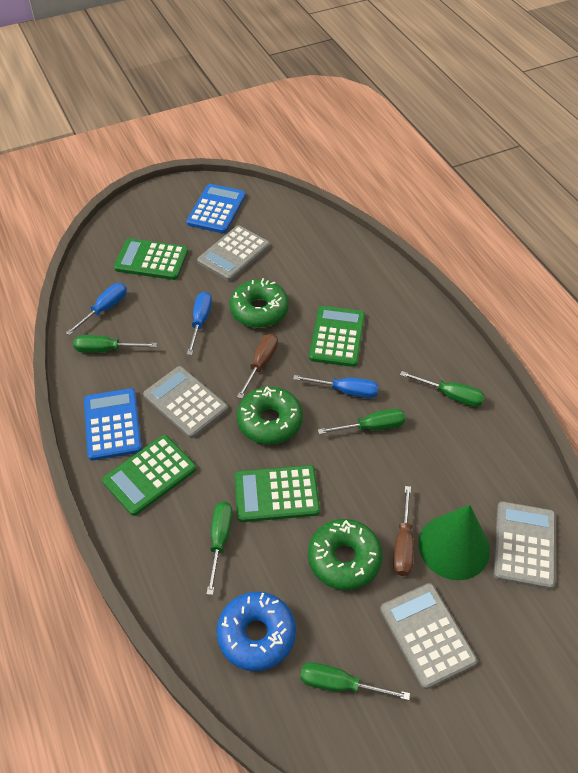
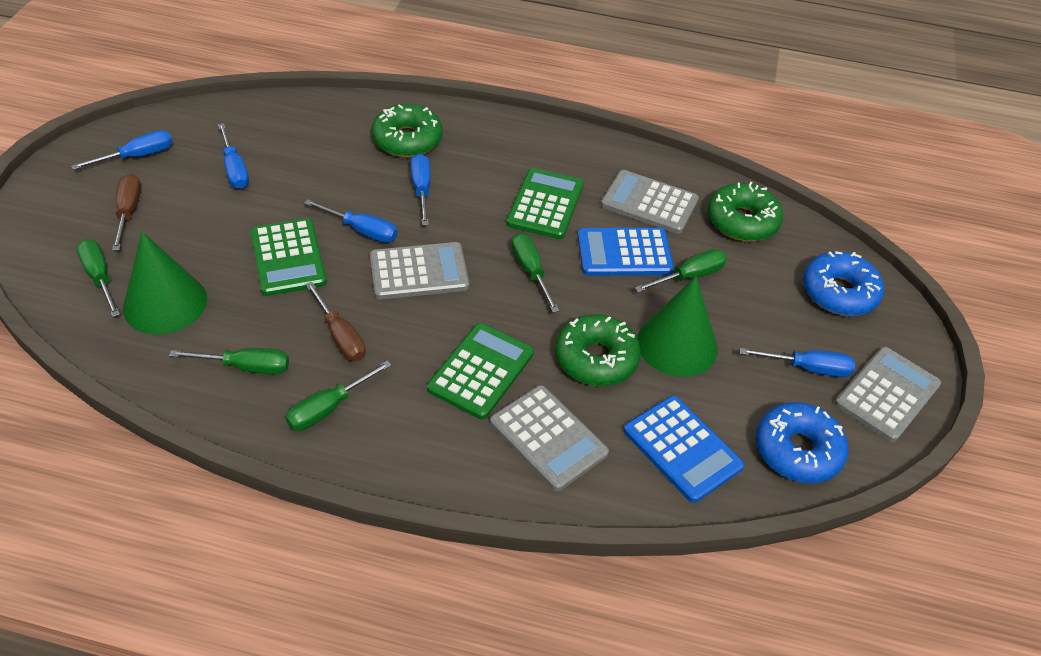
blue donut: 1 -> 2
blue screwdriver: 3 -> 5
green calculator: 4 -> 3
green cone: 1 -> 2

